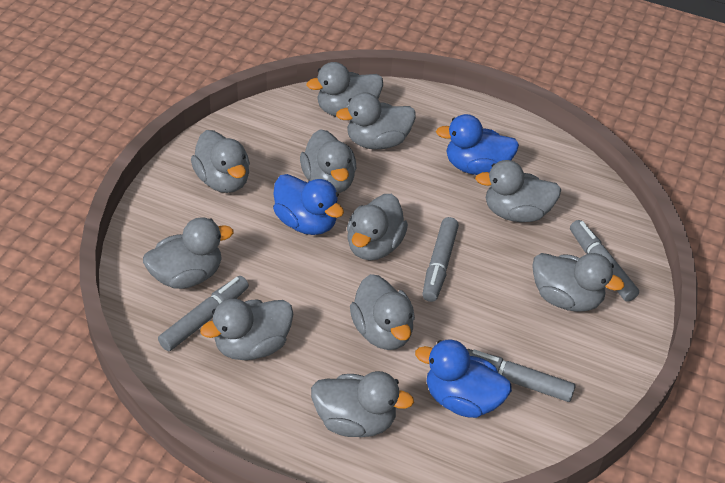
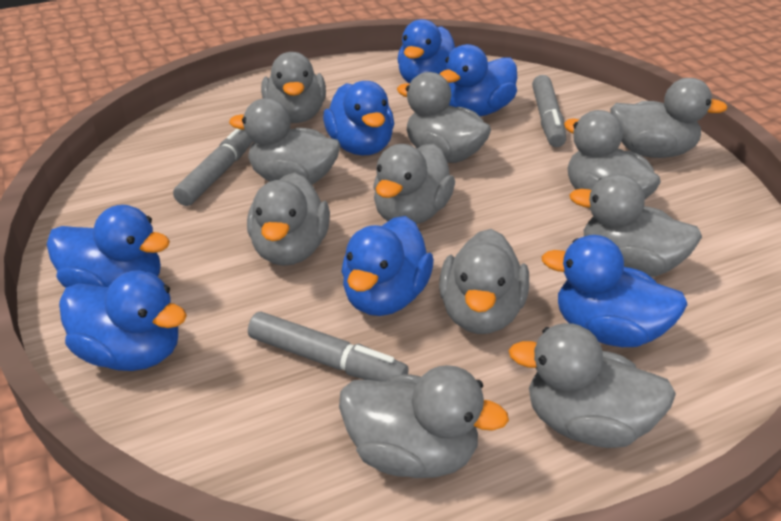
blue duck: 3 -> 7
grey marker: 4 -> 3

